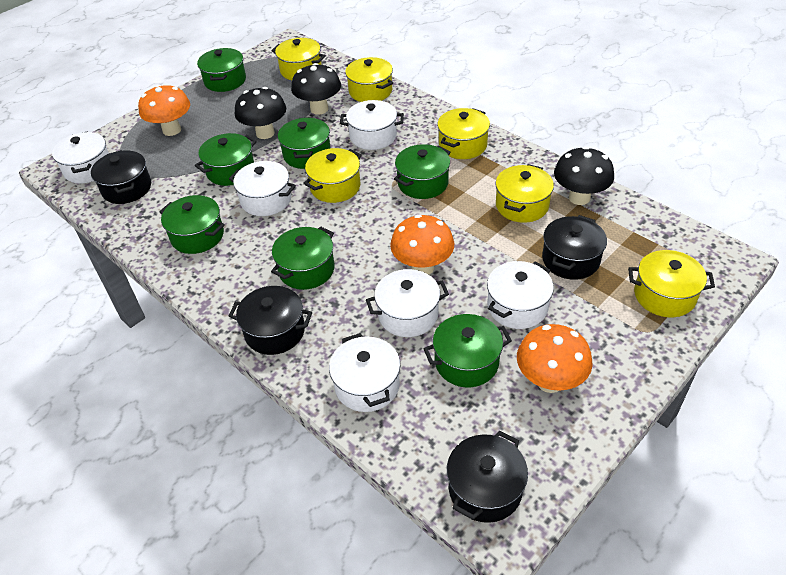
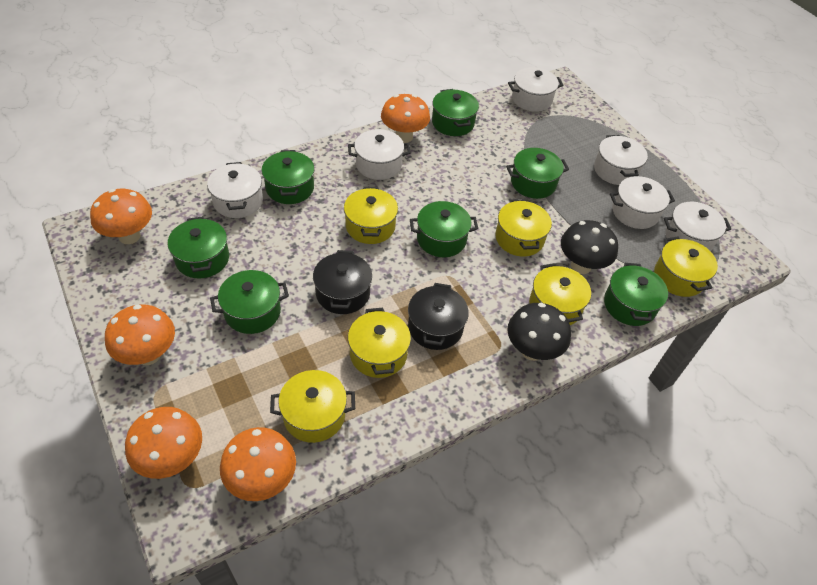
black mushroom: 3 -> 2
black pot: 4 -> 2
orange mushroom: 3 -> 5

